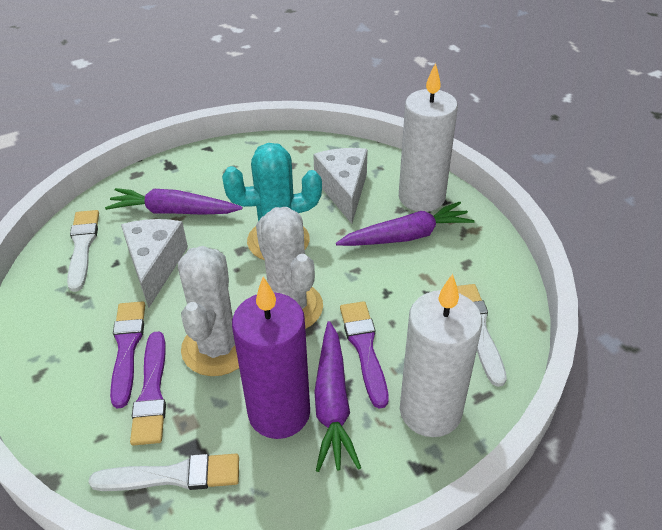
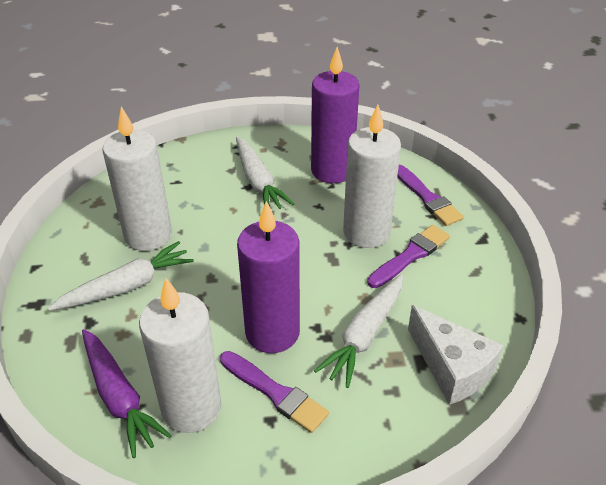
purple candle: 1 -> 2
purple carrot: 3 -> 1
turquoise cactus: 1 -> 0
white brush: 3 -> 0
white cactus: 2 -> 0
white candle: 2 -> 3
white carrot: 0 -> 3
white cheese: 2 -> 1

